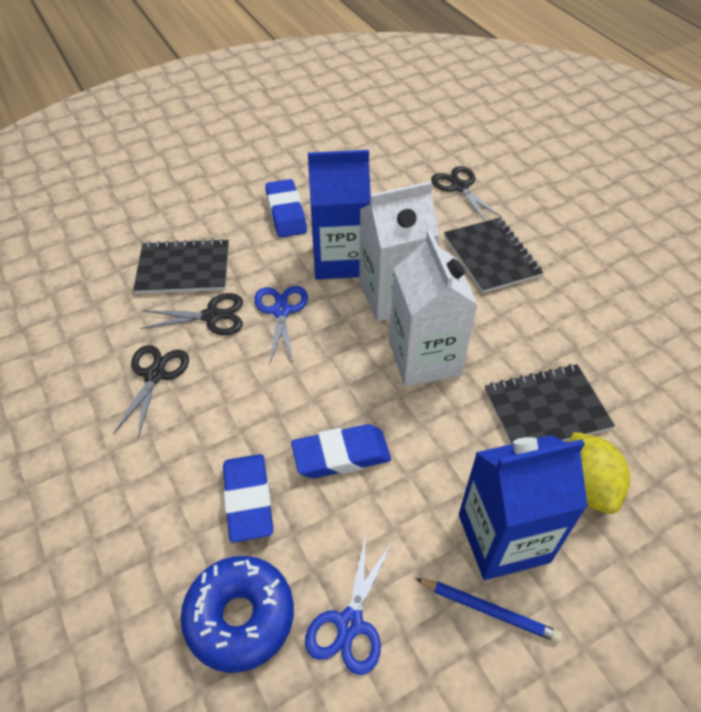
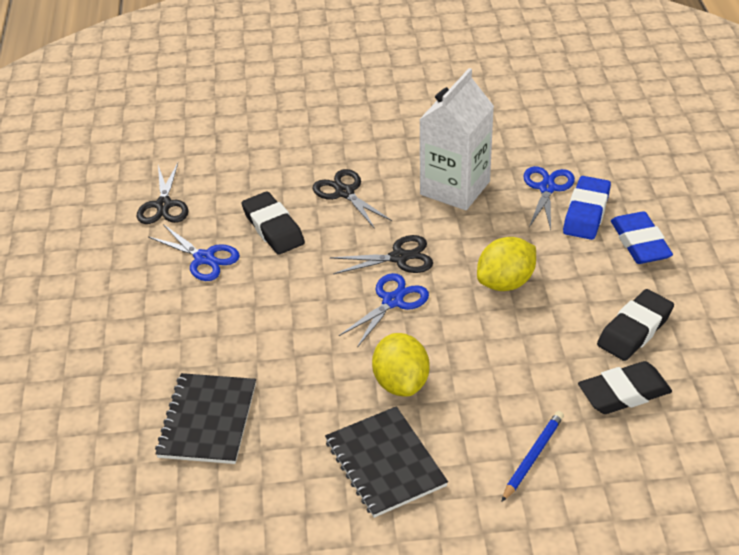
black eraser: 0 -> 3
black notebook: 3 -> 2
blue carton: 2 -> 0
blue donut: 1 -> 0
blue eraser: 3 -> 2
blue scissors: 2 -> 3
white carton: 2 -> 1
yellow lemon: 1 -> 2

